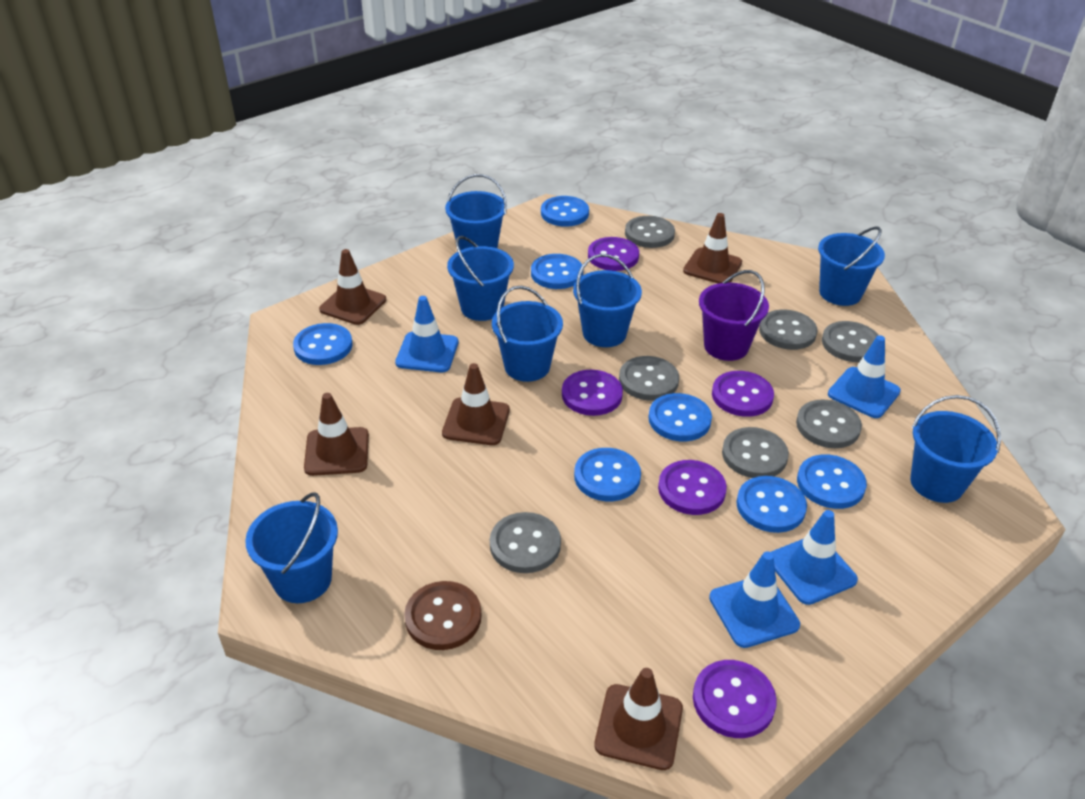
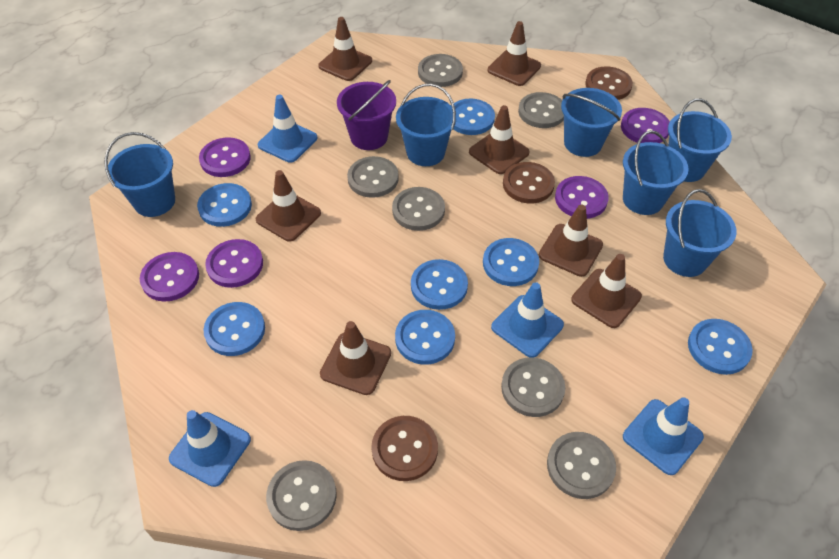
blue bucket: 7 -> 6
brown button: 1 -> 3
brown traffic cone: 5 -> 7

